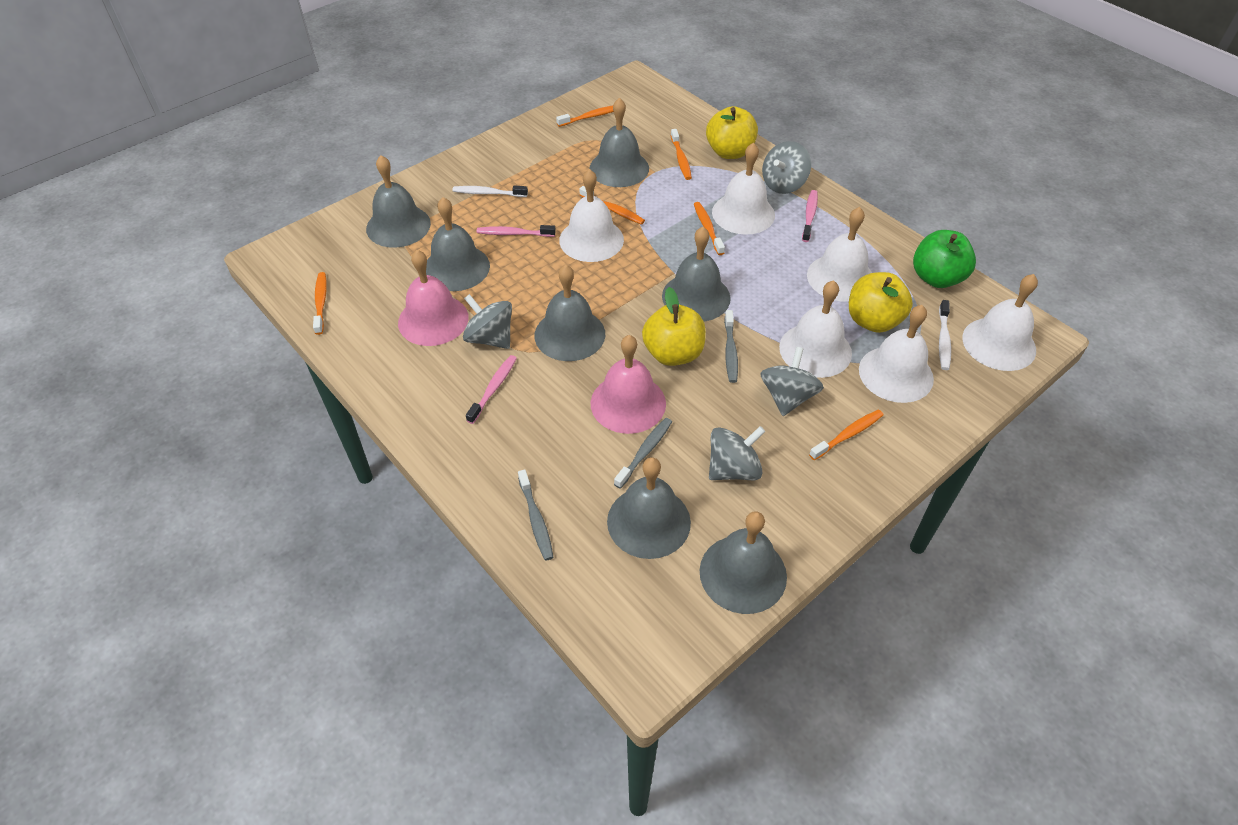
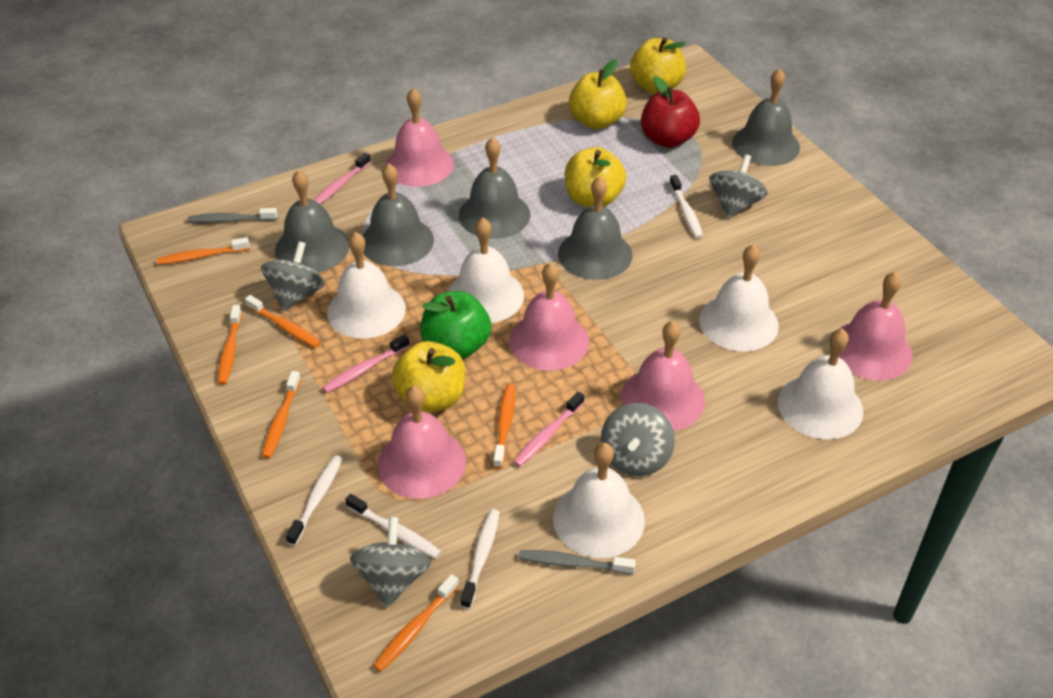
grey bell: 7 -> 5
grey toothbrush: 3 -> 2
pink bell: 2 -> 5
red apple: 0 -> 1
white bell: 6 -> 5
white toothbrush: 2 -> 4
yellow apple: 3 -> 4

